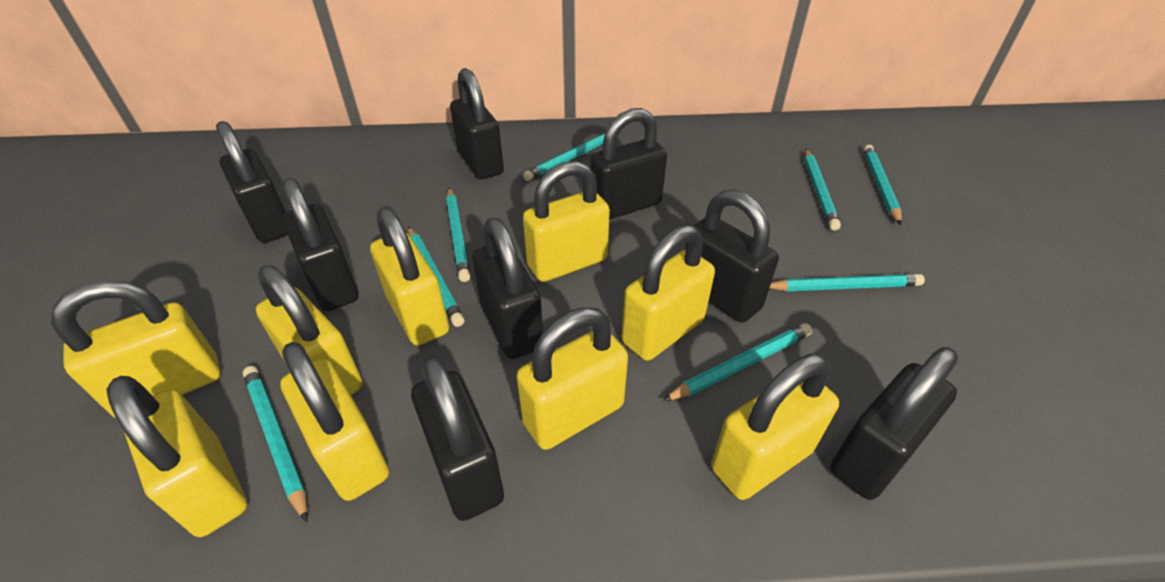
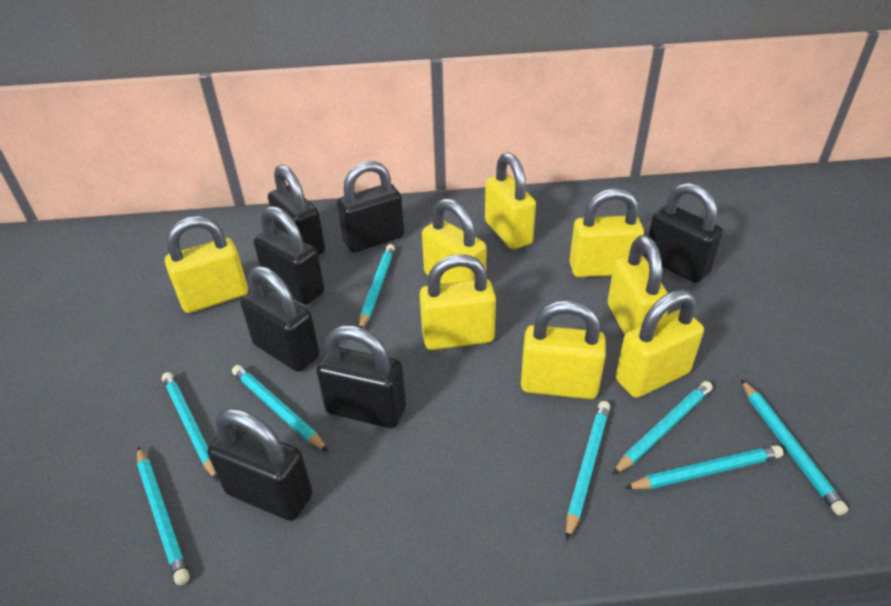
black padlock: 8 -> 7
yellow padlock: 9 -> 8

